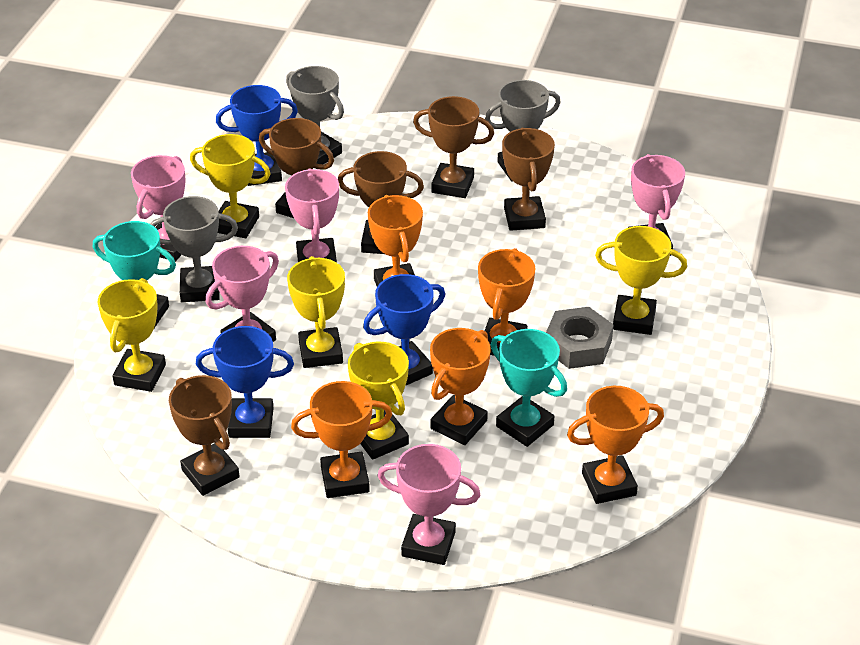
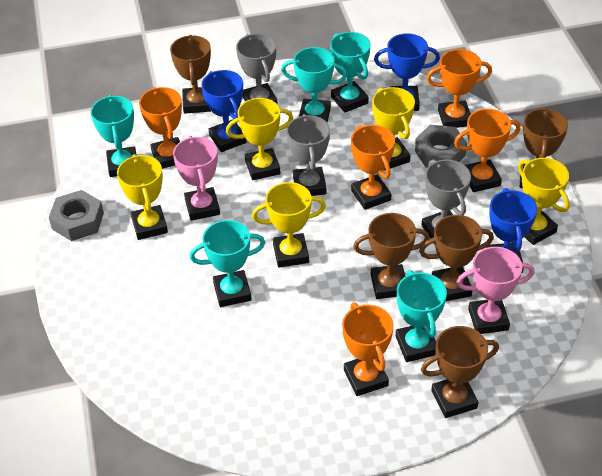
grey nut: 1 -> 2
pink trophy: 5 -> 2
turquoise trophy: 2 -> 5

